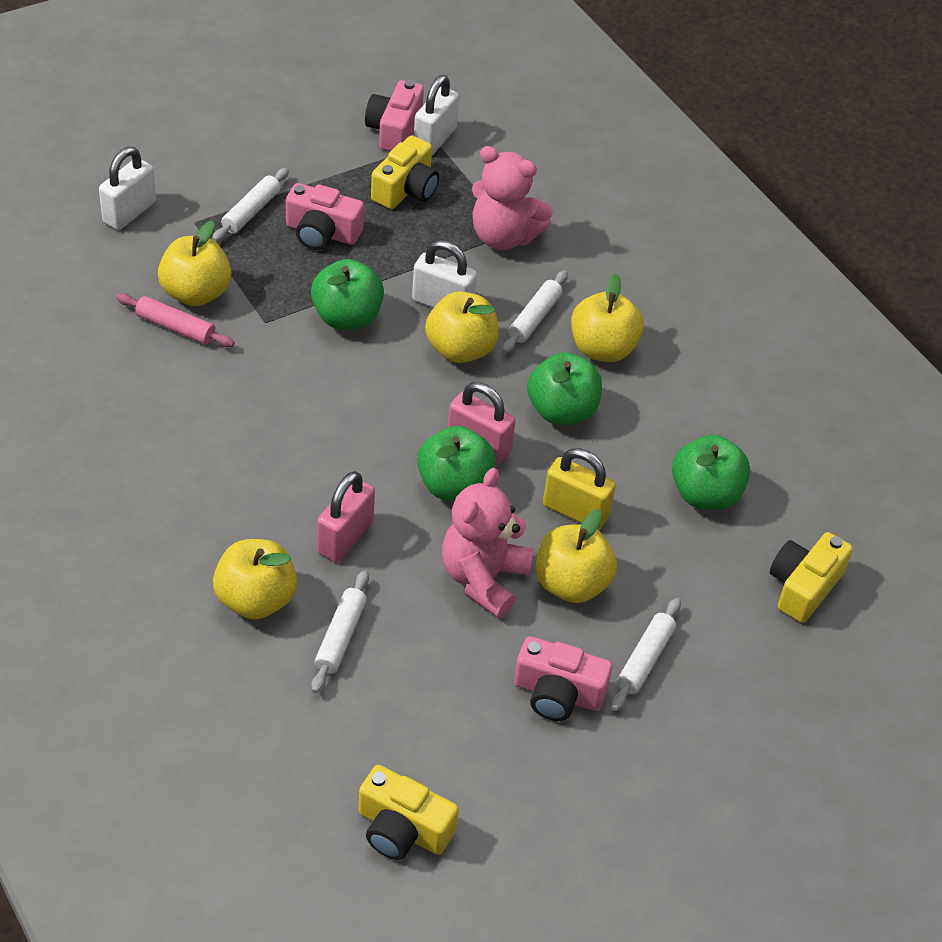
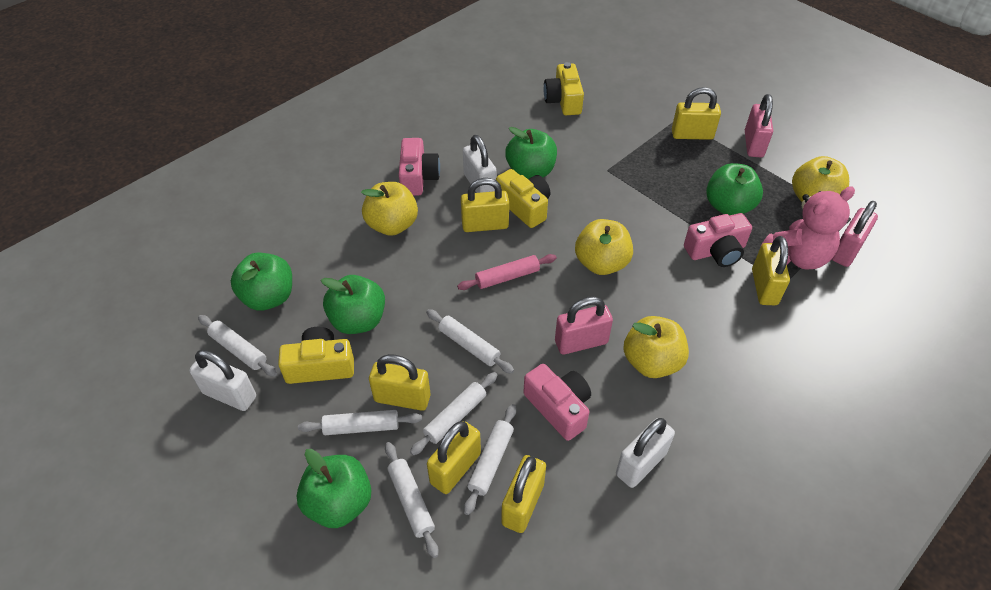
green apple: 4 -> 5
pink padlock: 2 -> 3
pink teddy bear: 2 -> 1
white rolling pin: 4 -> 6
yellow apple: 5 -> 4
yellow padlock: 1 -> 6

